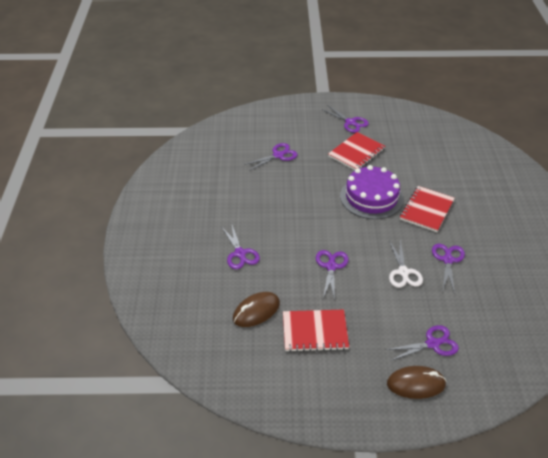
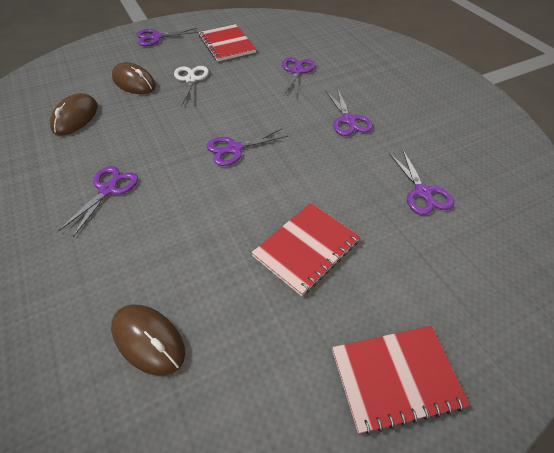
brown mouse: 2 -> 3
purple cake: 1 -> 0

